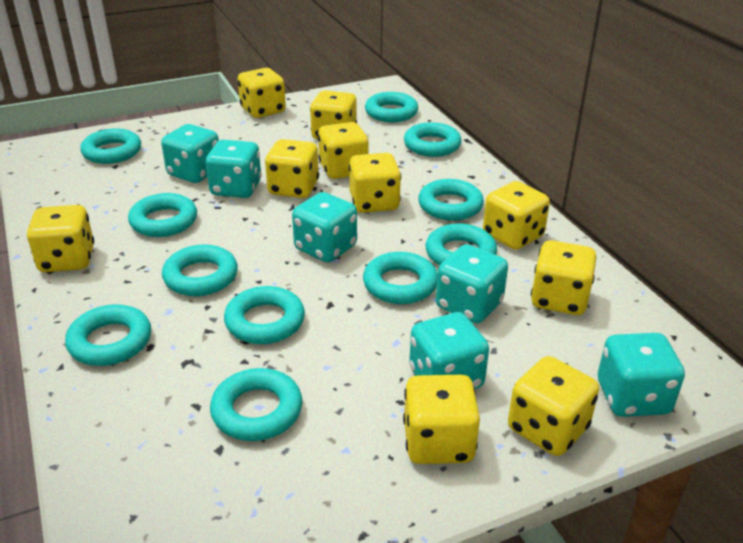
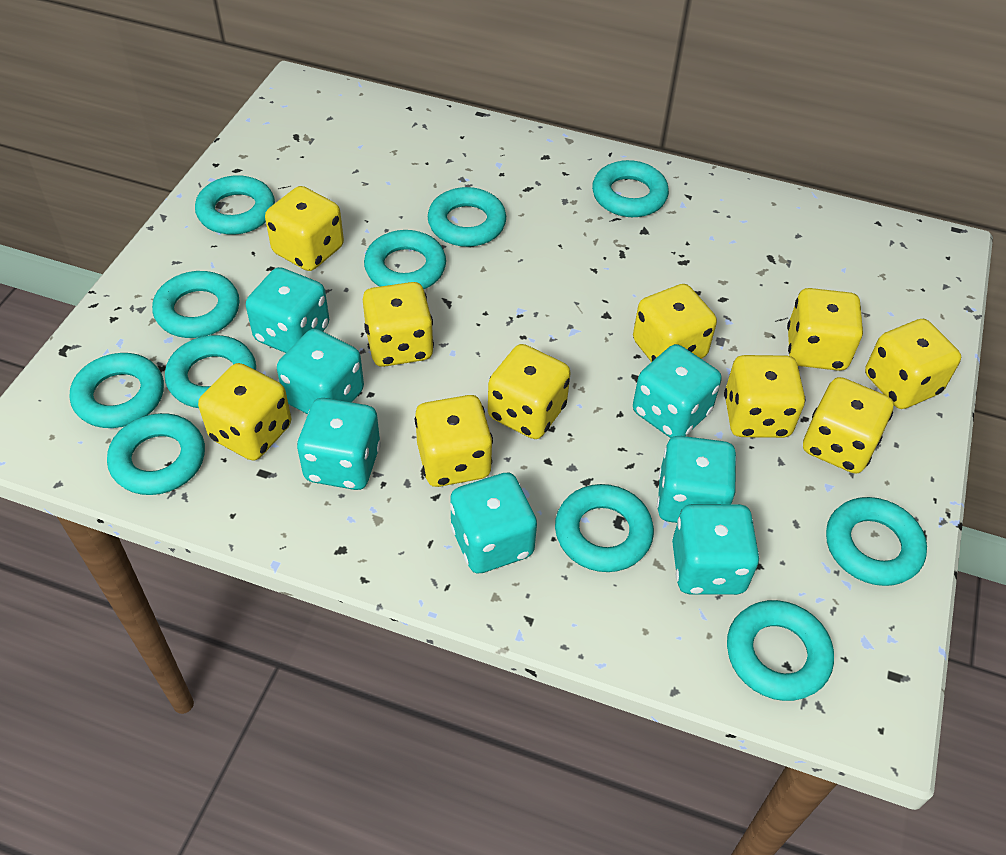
turquoise dice: 6 -> 7

